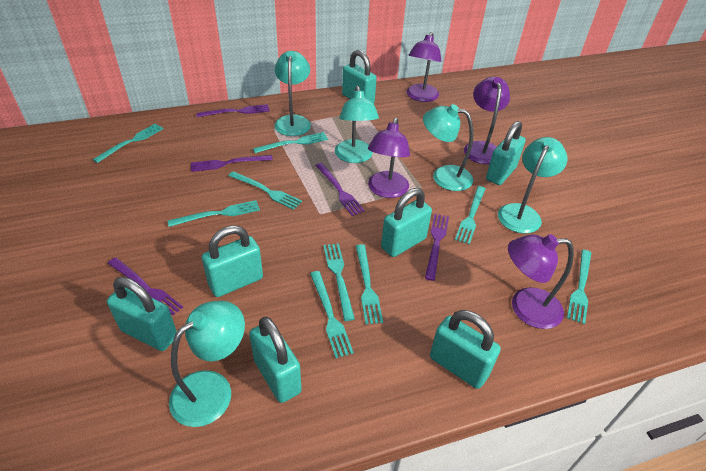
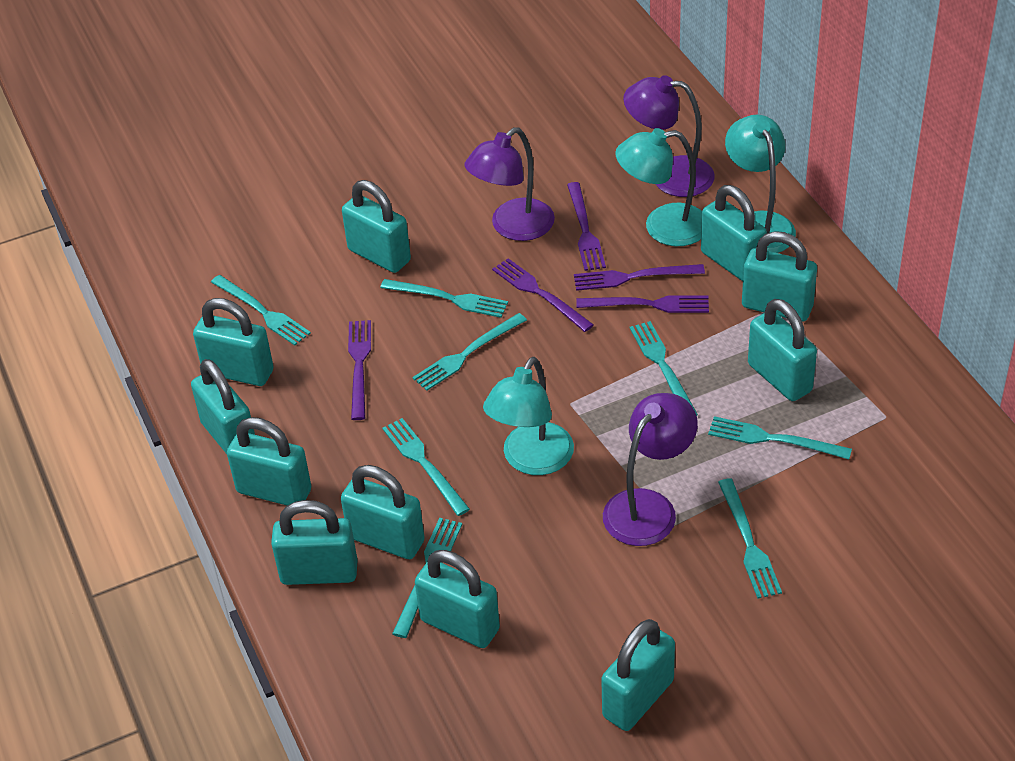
purple lamp: 4 -> 3
turquoise fork: 9 -> 8
turquoise lamp: 5 -> 3
turquoise padlock: 7 -> 11

